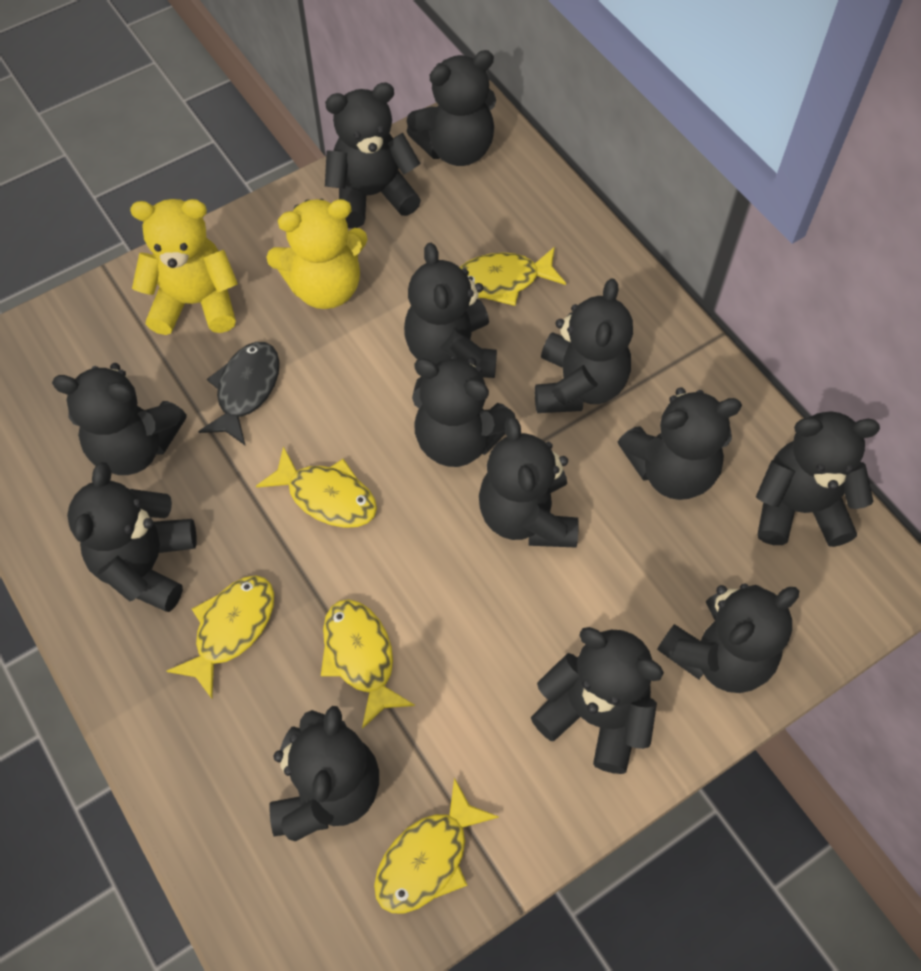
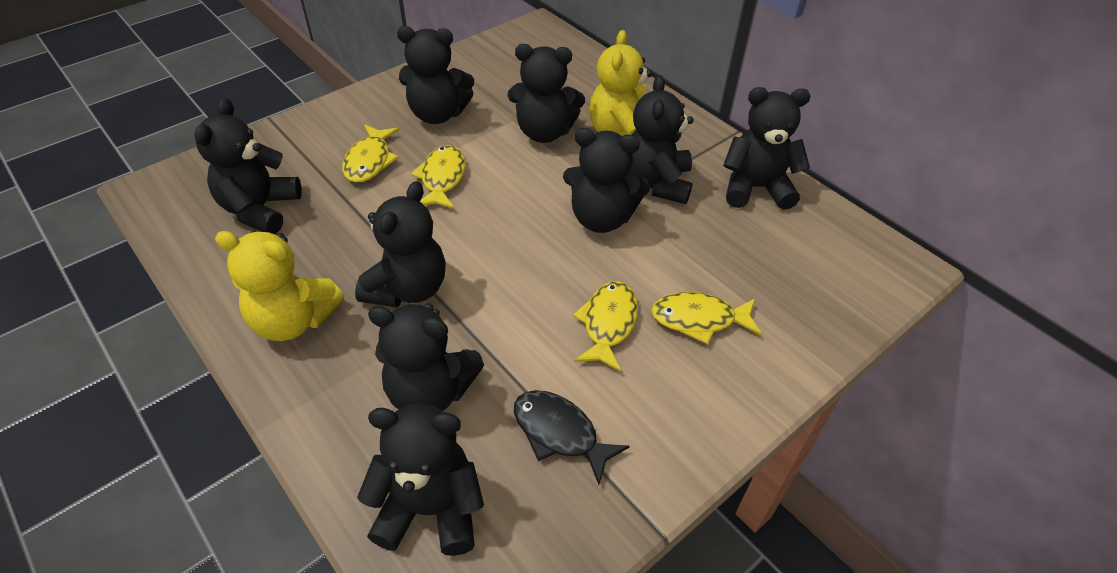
black teddy bear: 13 -> 9
yellow fish: 5 -> 4

